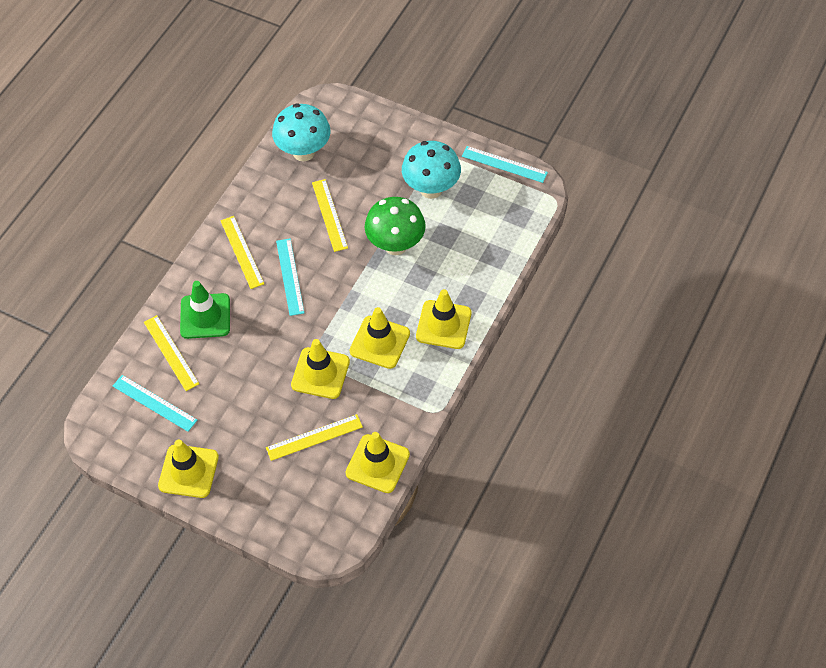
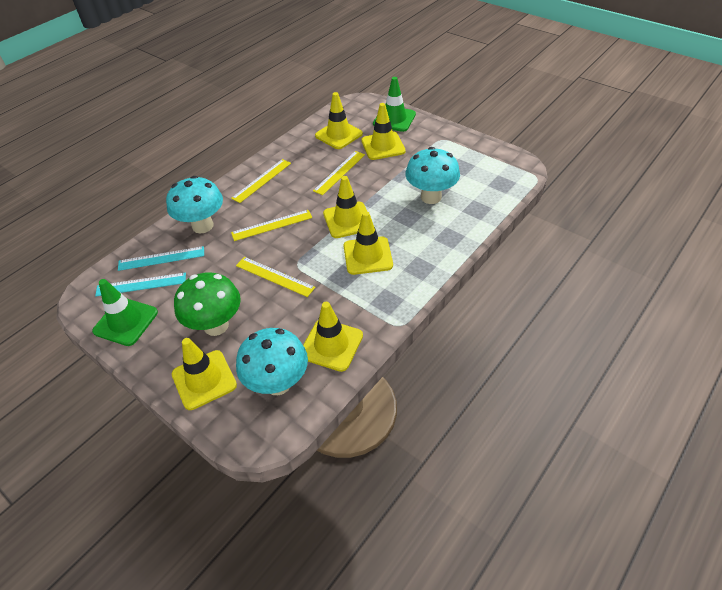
green traffic cone: 1 -> 2
turquoise mushroom: 2 -> 3
turquoise ruler: 3 -> 2
yellow traffic cone: 5 -> 6

